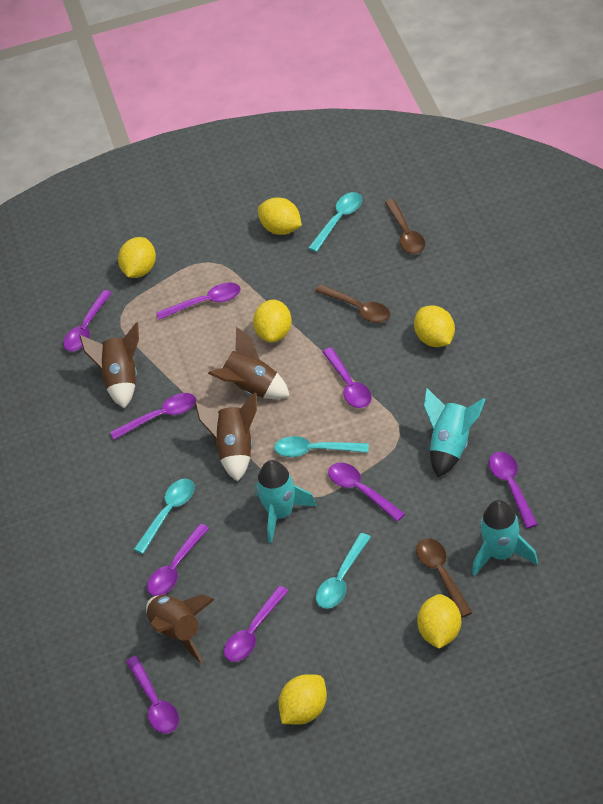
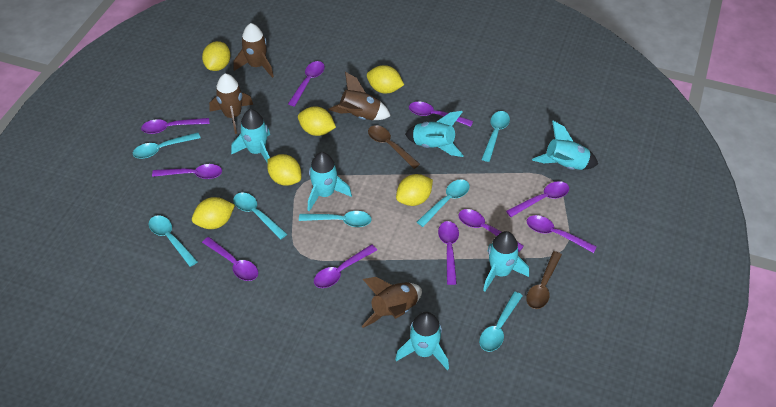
brown spoon: 3 -> 2
purple spoon: 9 -> 10
turquoise rocket: 3 -> 6
turquoise spoon: 4 -> 7

